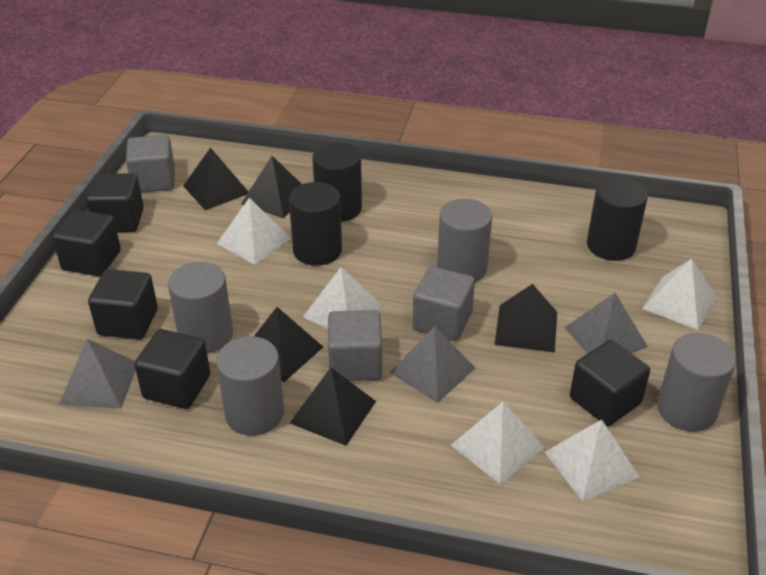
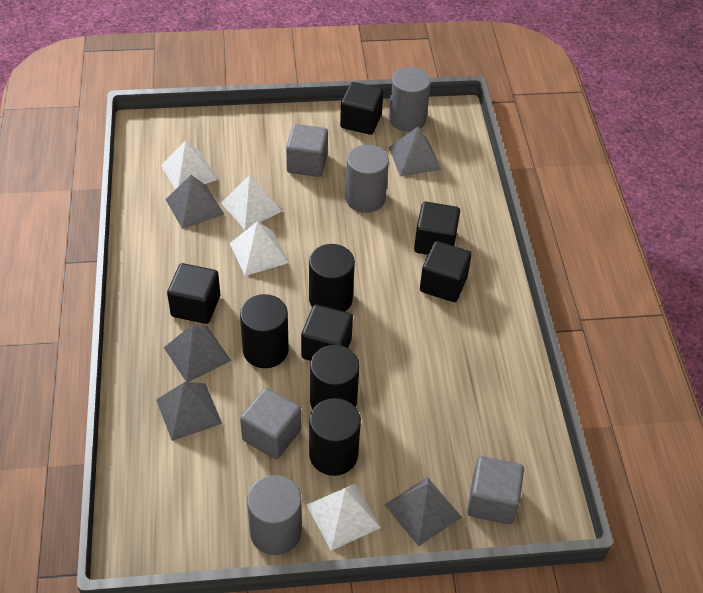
black cylinder: 3 -> 4
black pyramid: 5 -> 0
grey cylinder: 4 -> 3
grey pyramid: 3 -> 5
white pyramid: 5 -> 4

